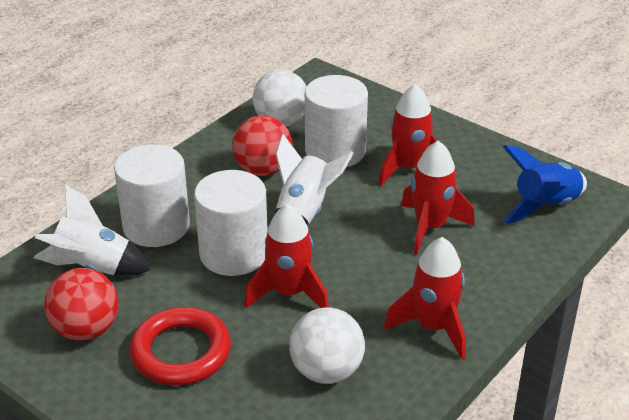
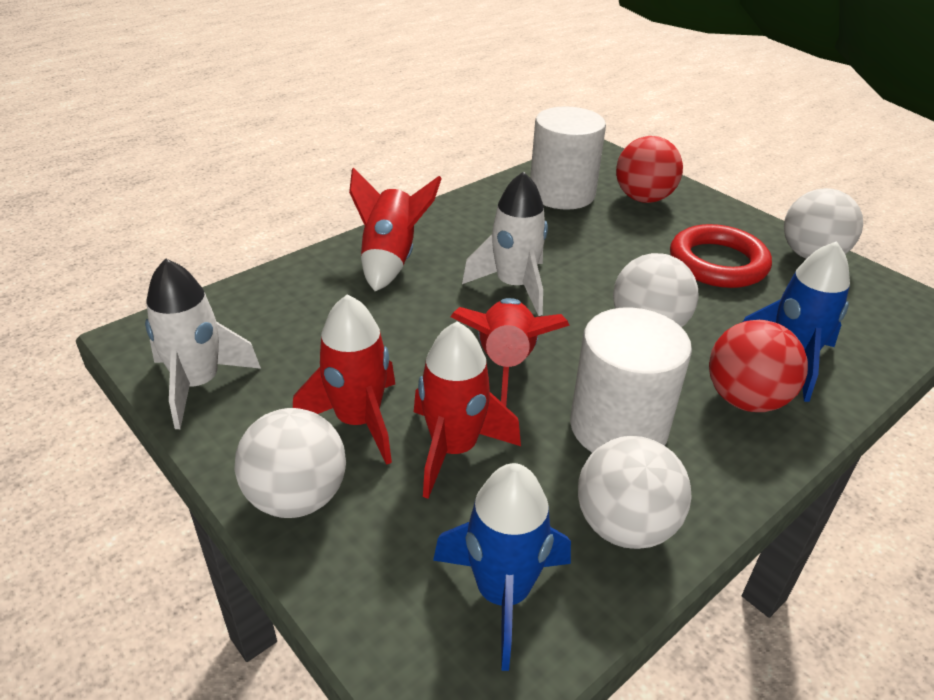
blue rocket: 1 -> 2
white ball: 2 -> 4
white cylinder: 3 -> 2

